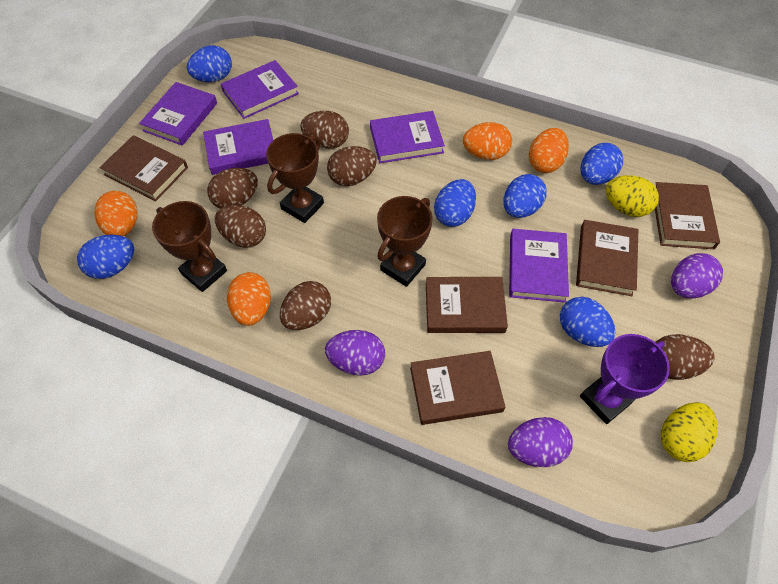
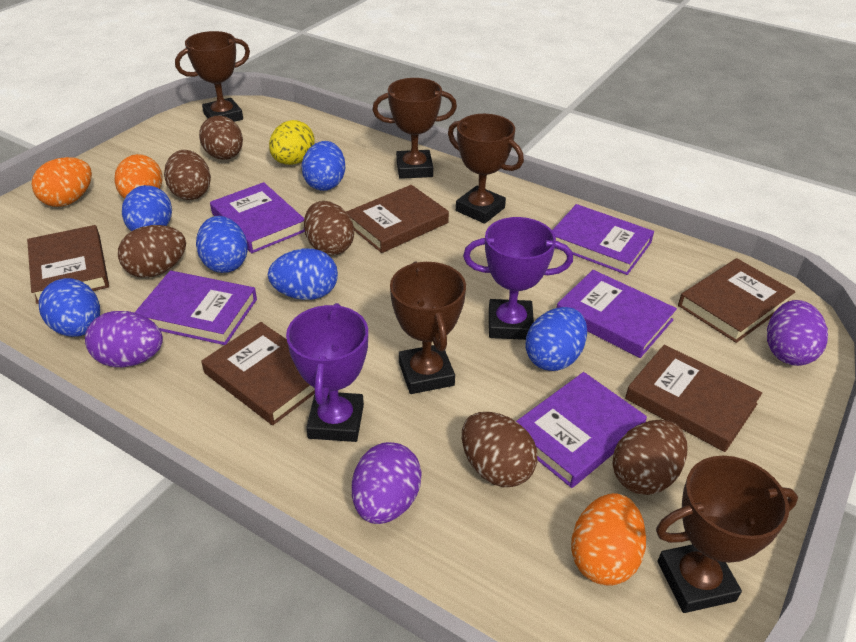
brown trophy: 3 -> 5
orange egg: 4 -> 3
purple trophy: 1 -> 2
yellow egg: 2 -> 1

